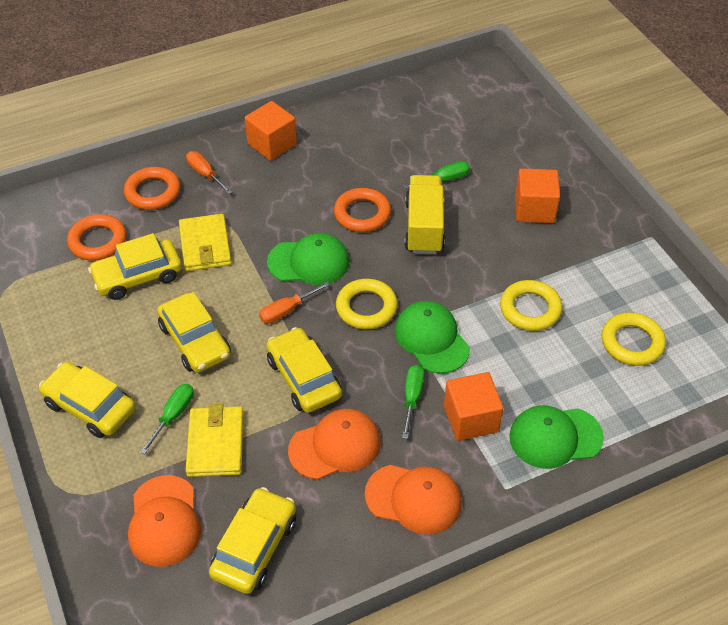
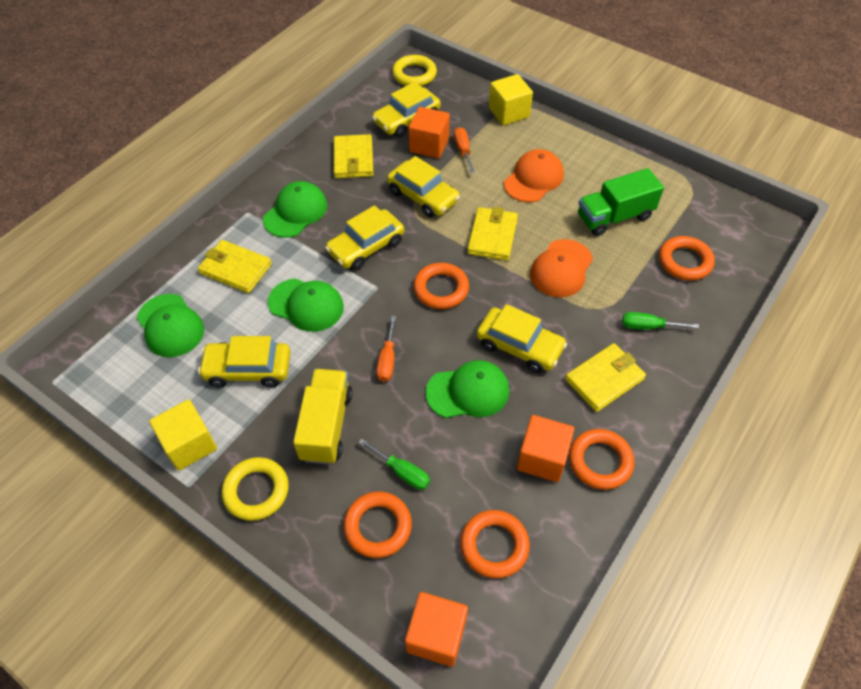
green cap: 3 -> 4
green screwdriver: 3 -> 2
green truck: 0 -> 1
orange cap: 3 -> 2
orange ring: 3 -> 5
yellow cube: 0 -> 2
yellow ring: 3 -> 2
yellow wallet: 2 -> 4

